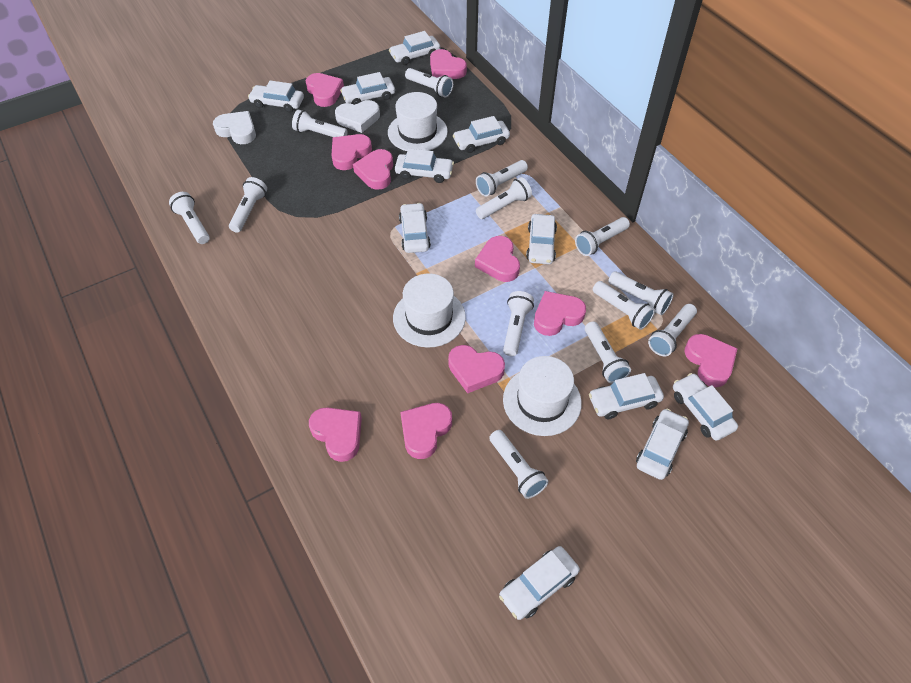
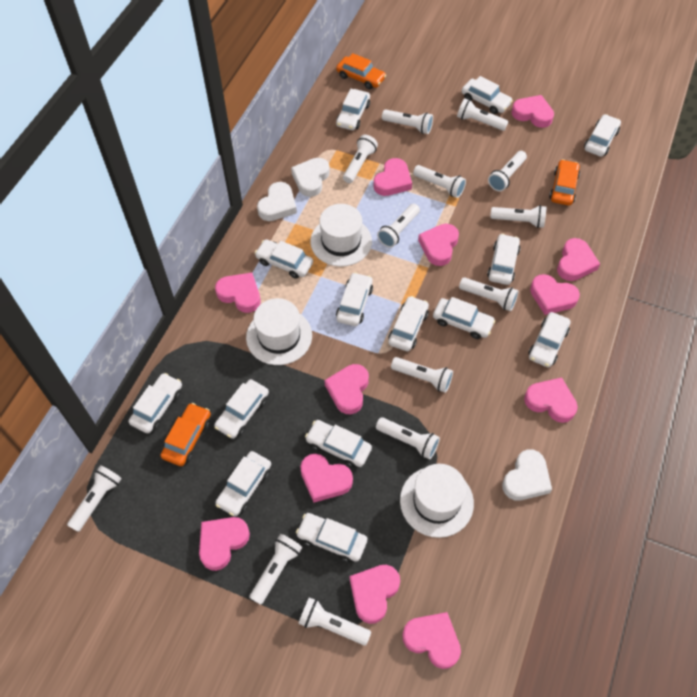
orange car: 0 -> 3
pink heart: 10 -> 12
white car: 11 -> 14
white heart: 2 -> 3

